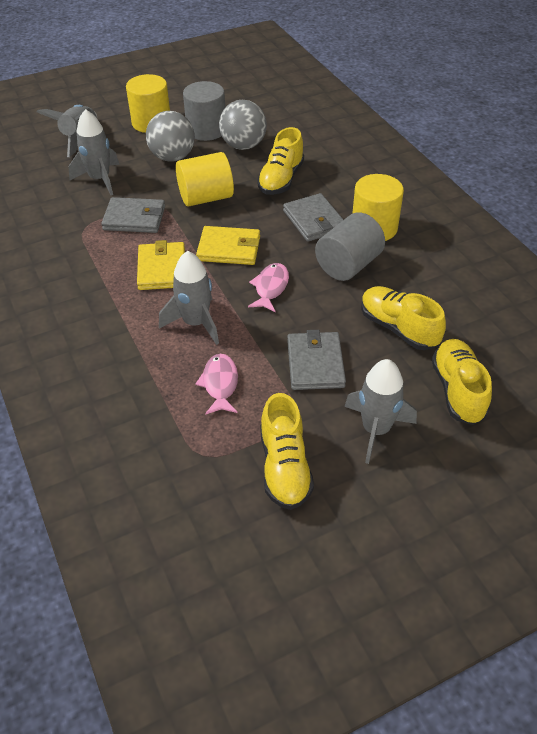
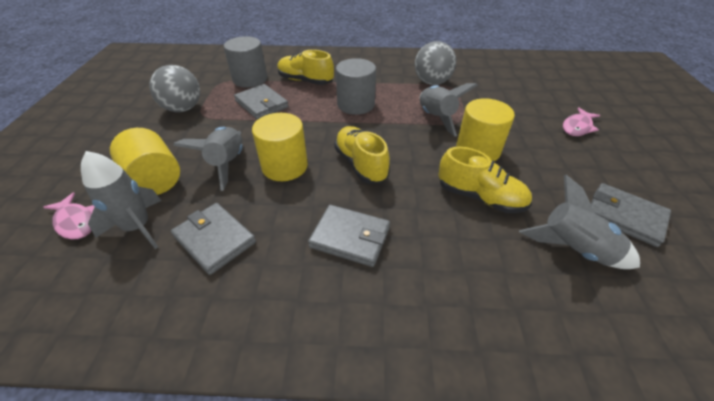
grey wallet: 3 -> 4
yellow shoe: 4 -> 3
yellow wallet: 2 -> 0

